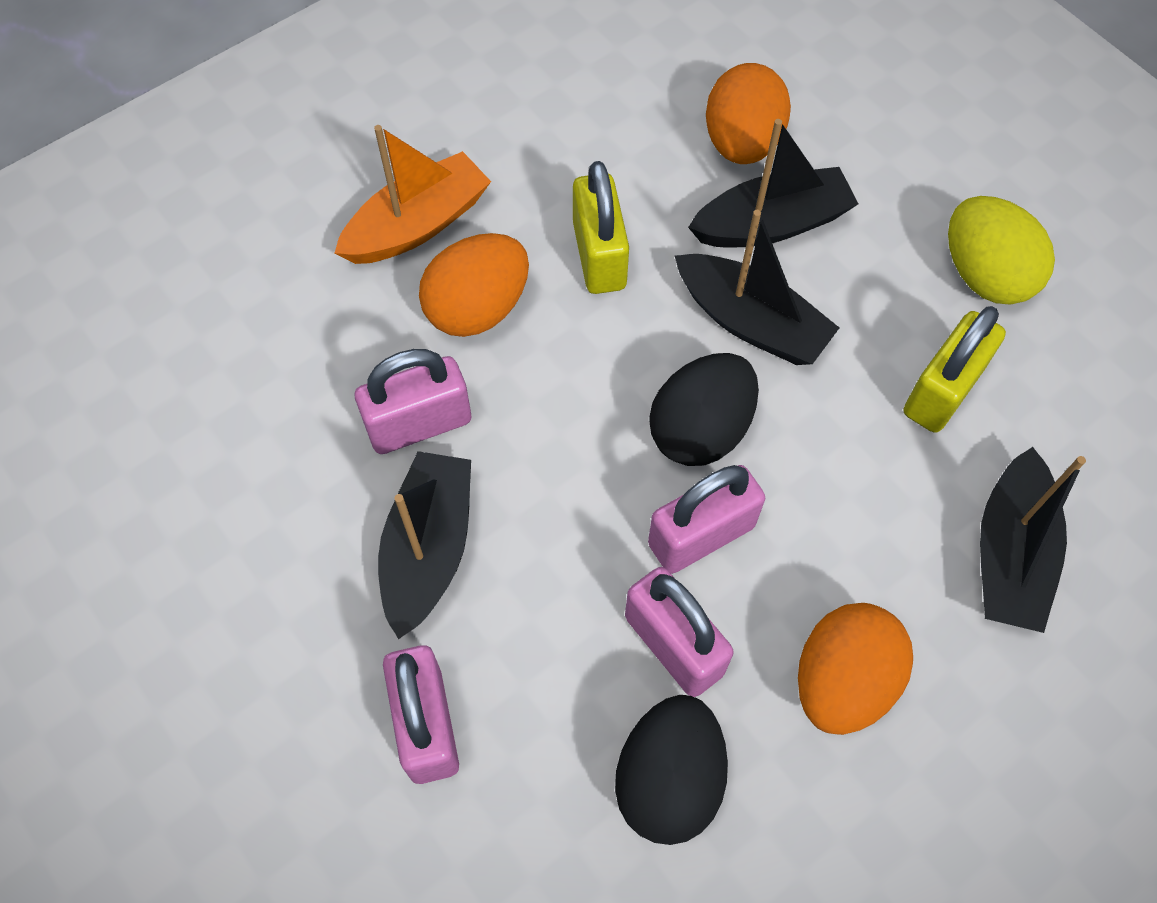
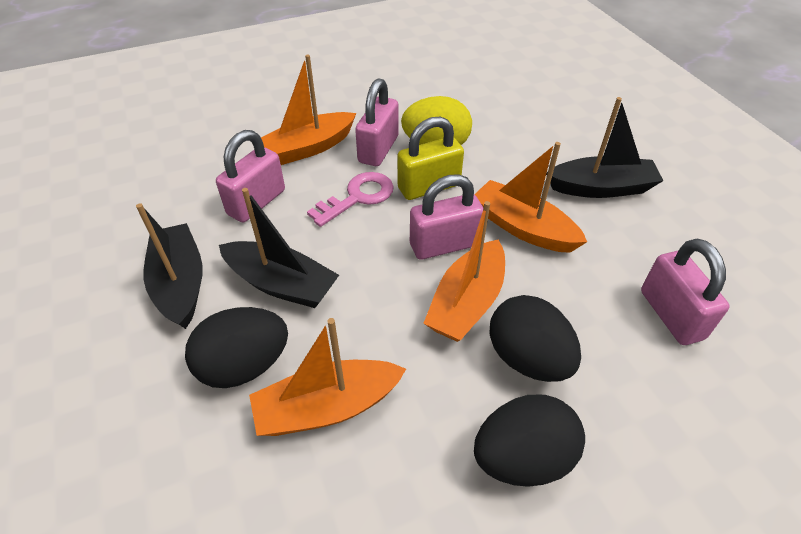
black boat: 4 -> 3
black egg: 2 -> 3
orange boat: 1 -> 4
orange egg: 3 -> 0
pink key: 0 -> 1
yellow padlock: 2 -> 1

